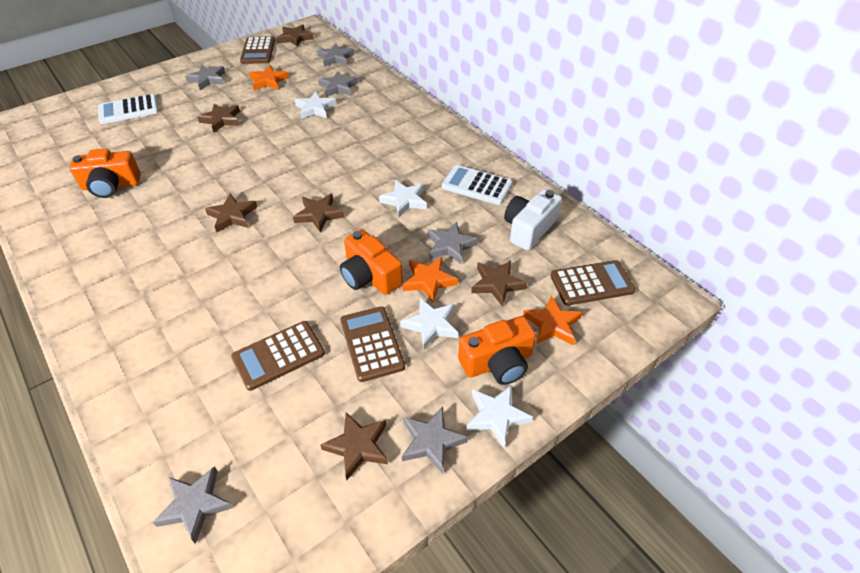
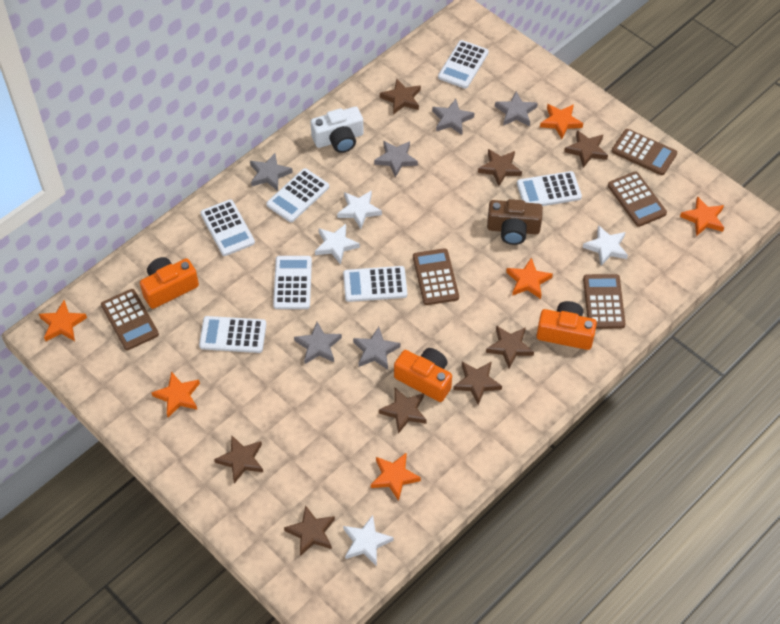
brown calculator: 4 -> 5
brown camera: 0 -> 1
brown star: 6 -> 8
orange star: 3 -> 6
white calculator: 2 -> 7

